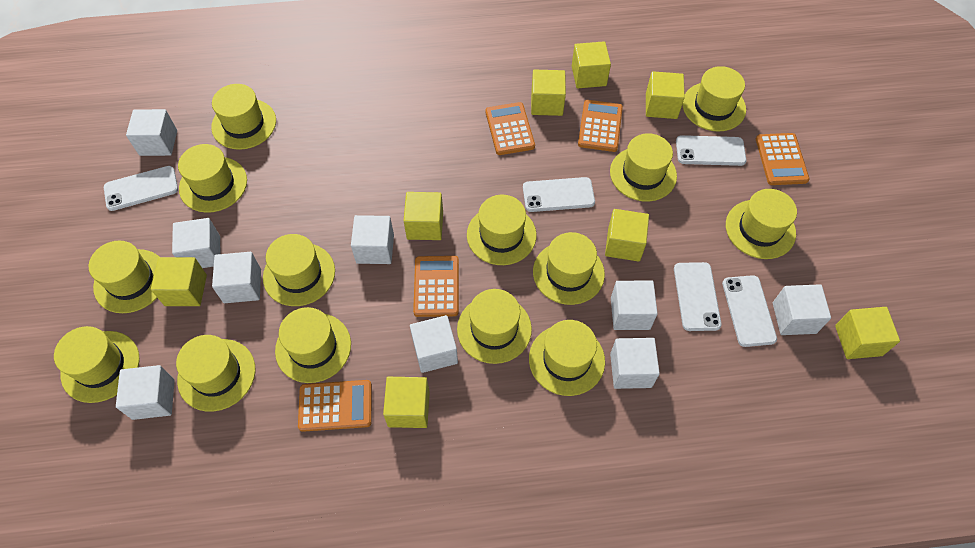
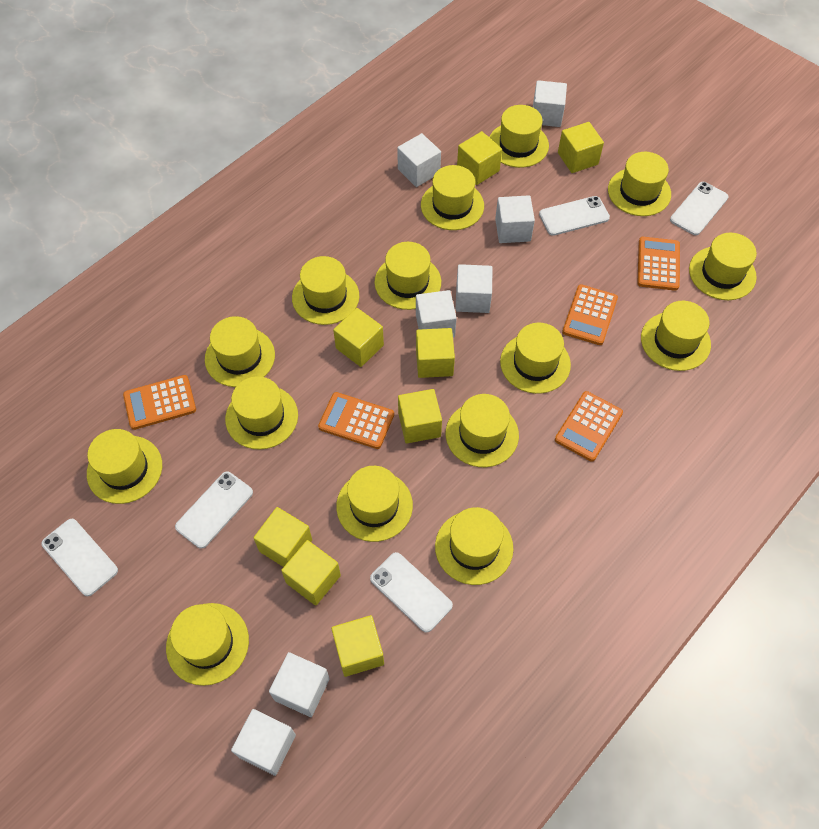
white cube: 9 -> 7
yellow hat: 14 -> 15

